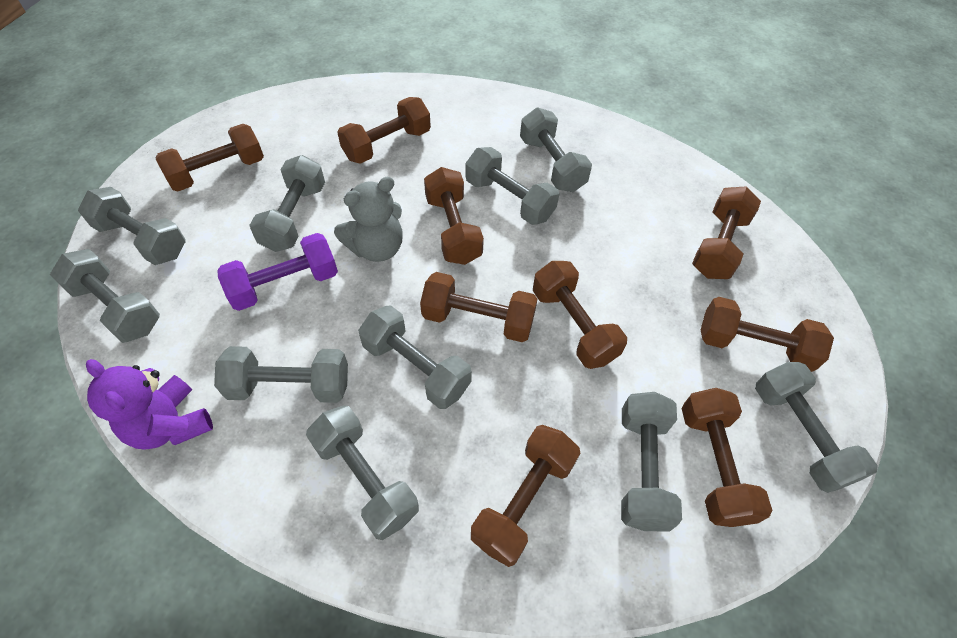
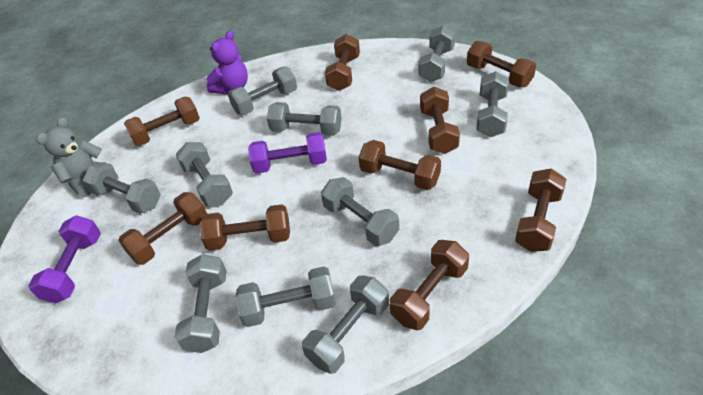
purple dumbbell: 1 -> 2

